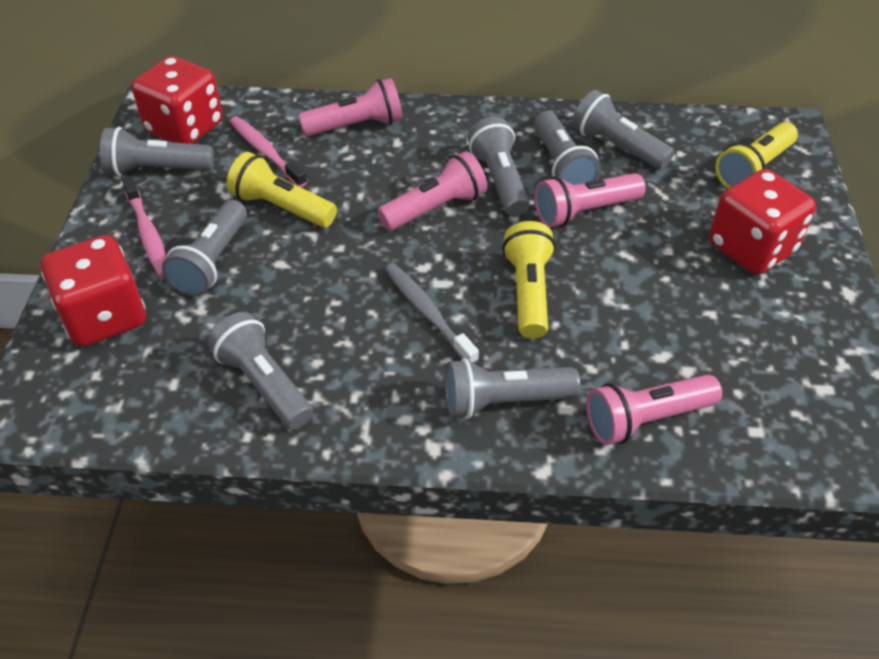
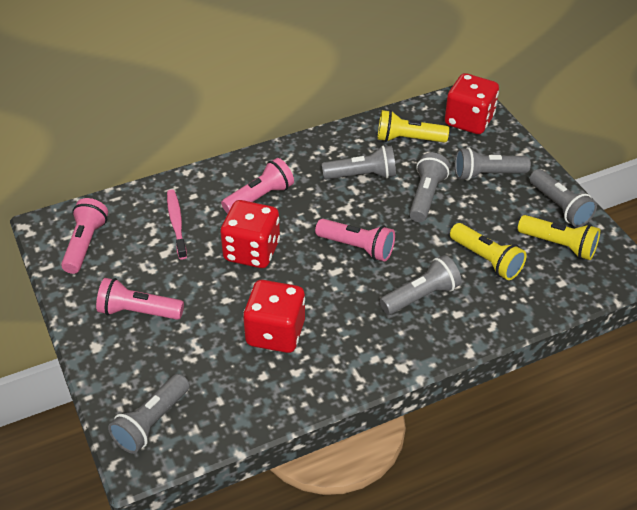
grey flashlight: 7 -> 6
grey toothbrush: 1 -> 0
pink toothbrush: 2 -> 1

